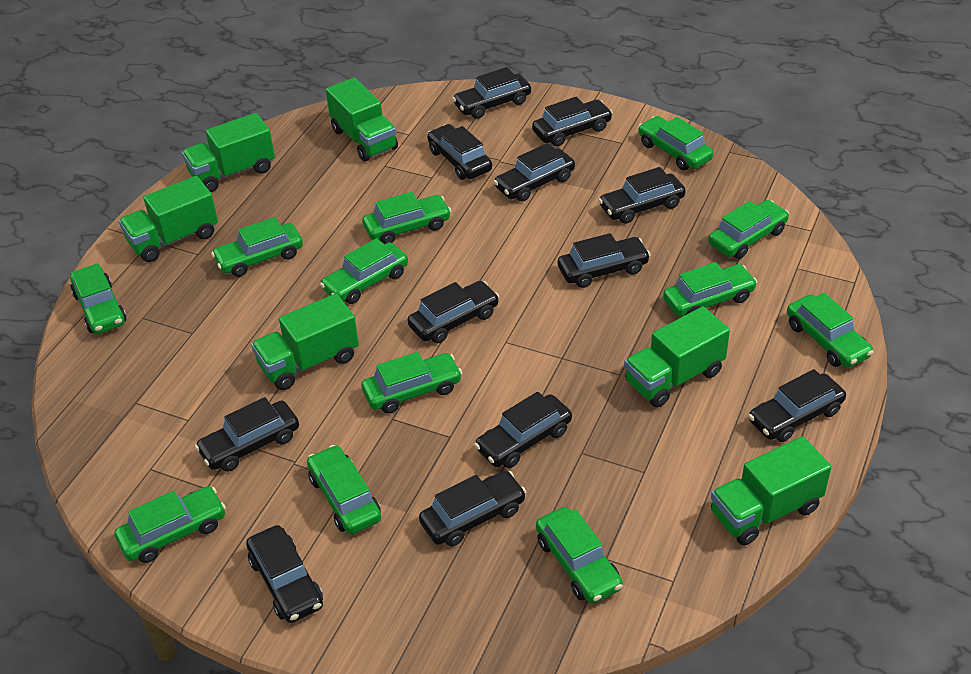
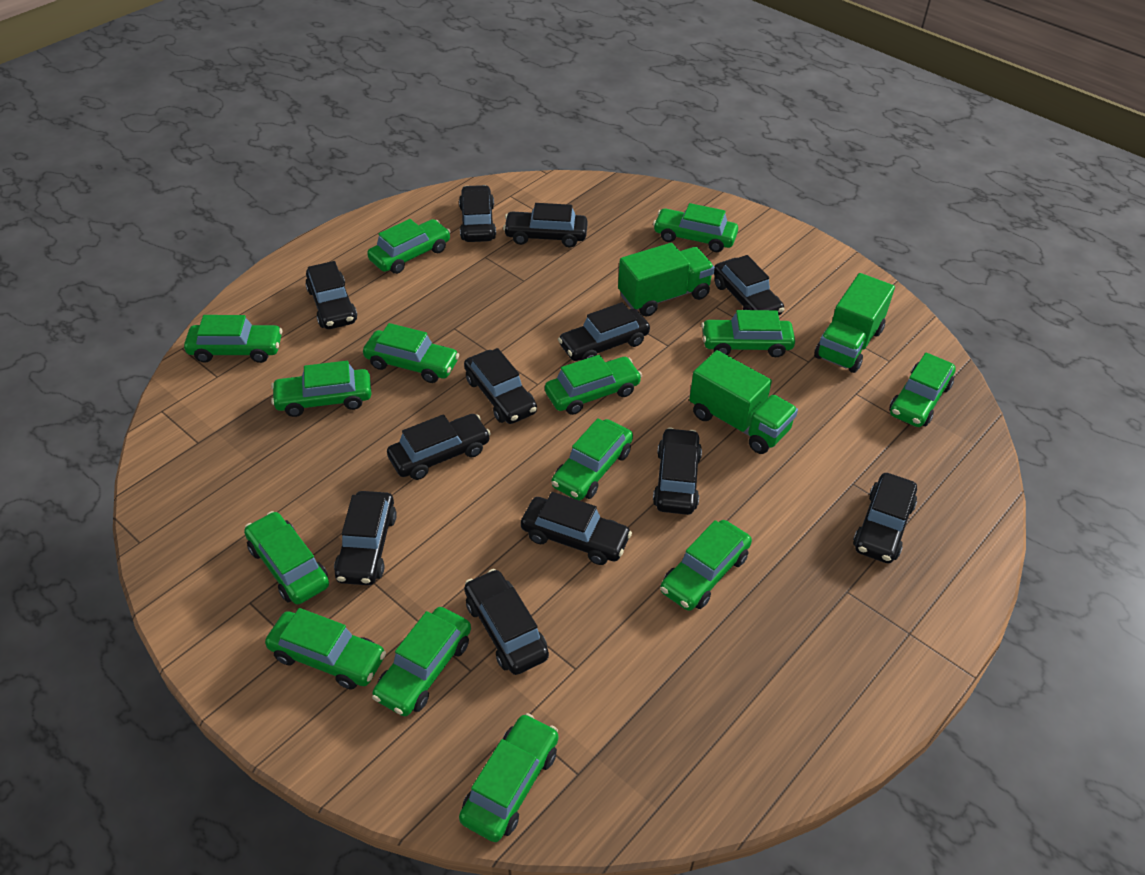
green car: 12 -> 14
green truck: 6 -> 3

